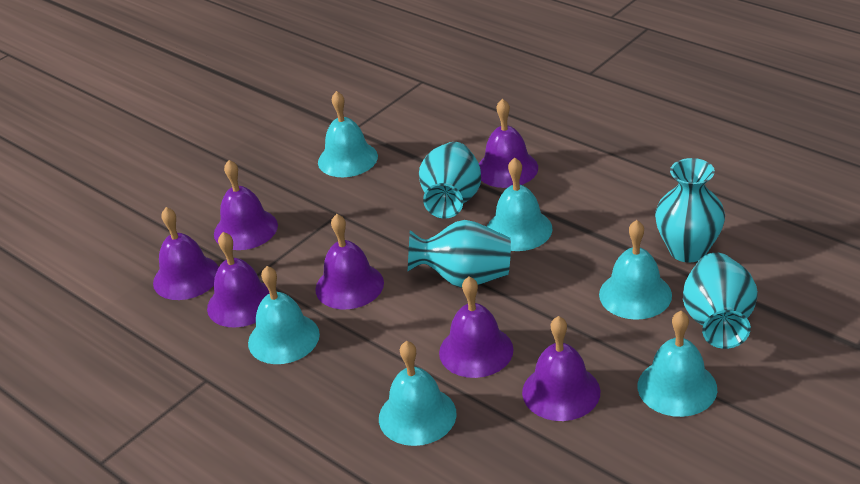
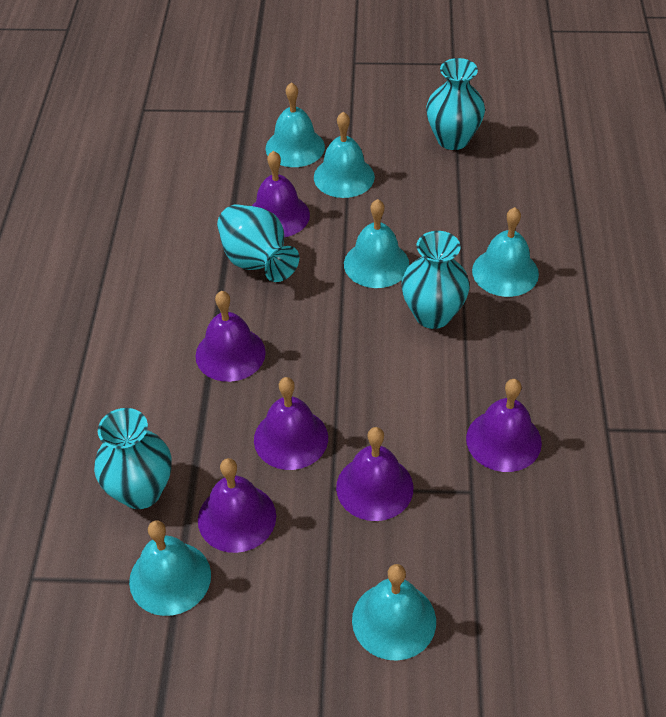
purple bell: 7 -> 6

